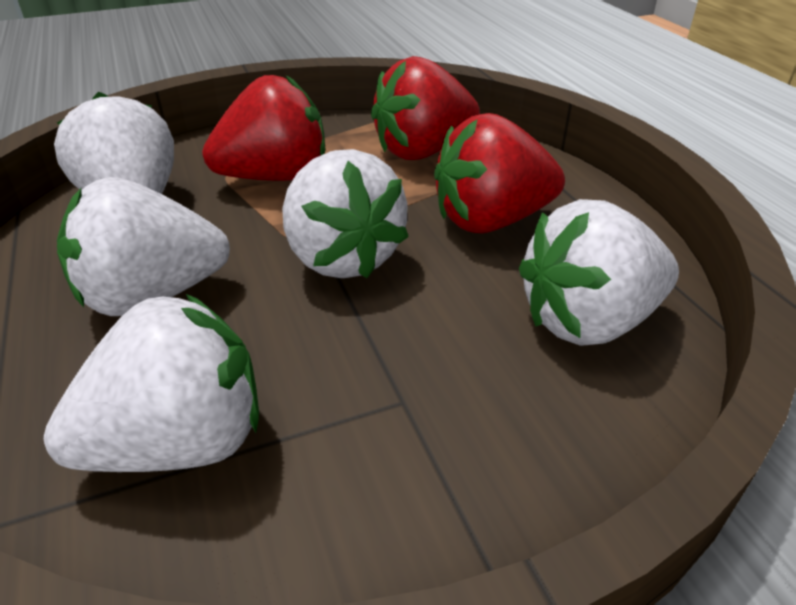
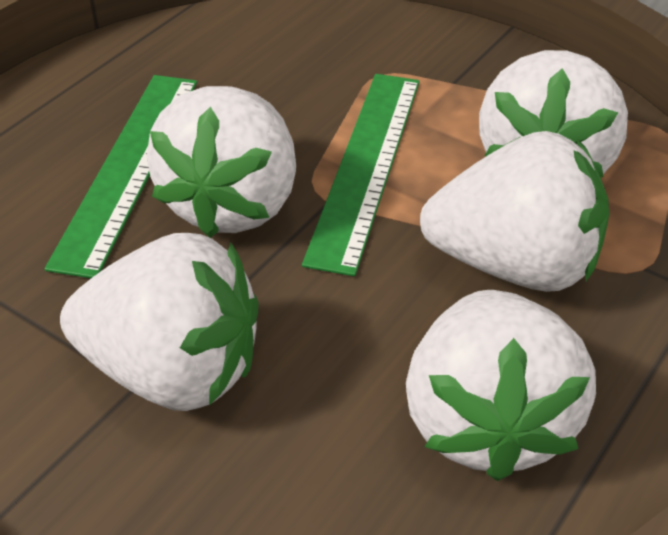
green ruler: 0 -> 2
red strawberry: 3 -> 0

